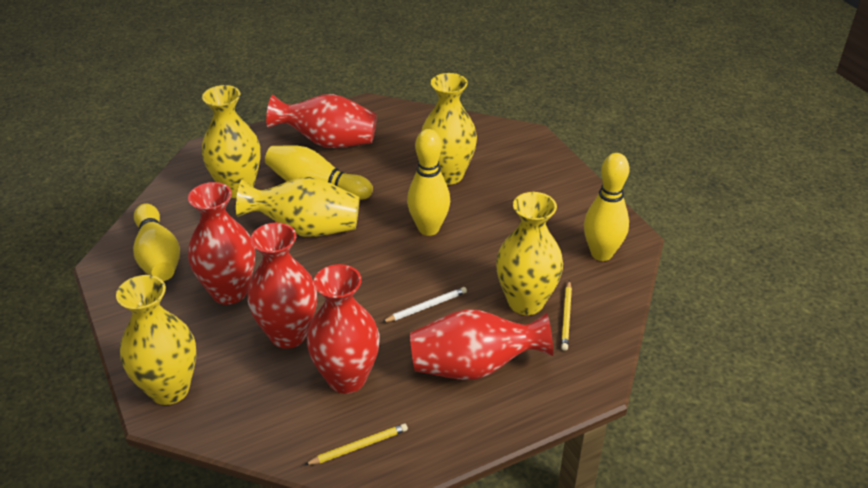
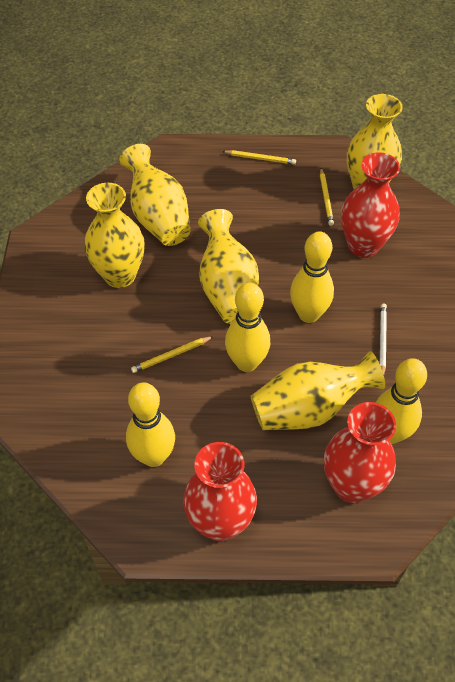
red vase: 5 -> 3
yellow pencil: 2 -> 3

